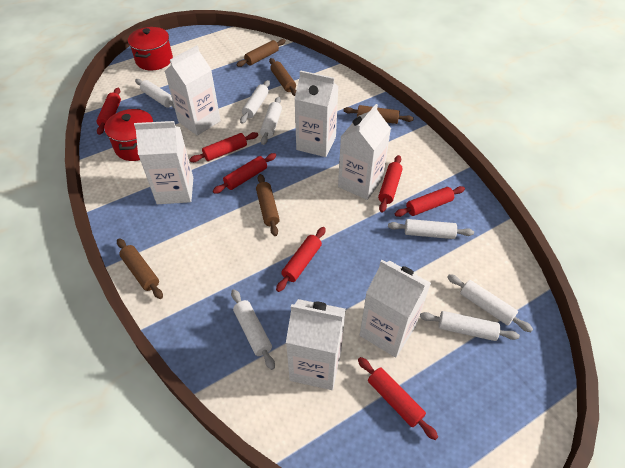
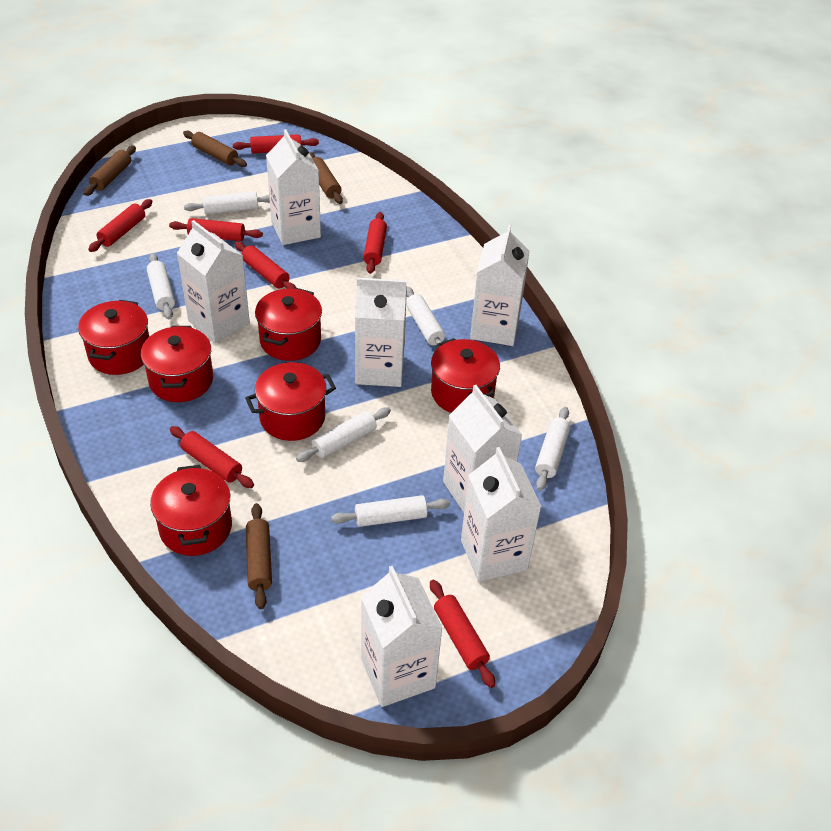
brown rolling pin: 5 -> 4
red pot: 2 -> 6
white carton: 6 -> 7
white rolling pin: 7 -> 6

